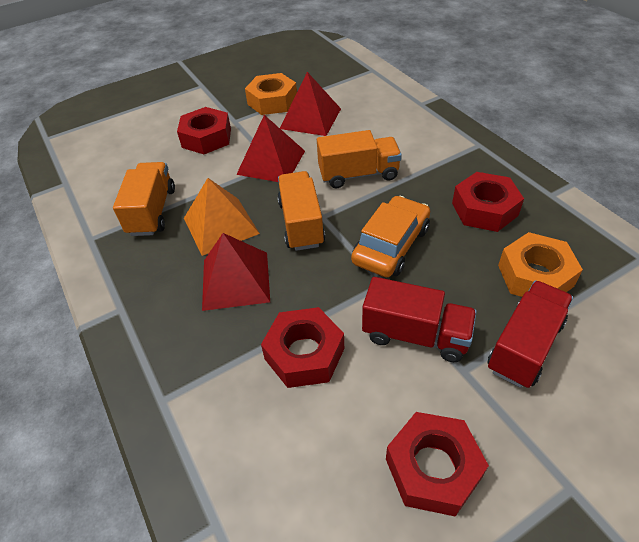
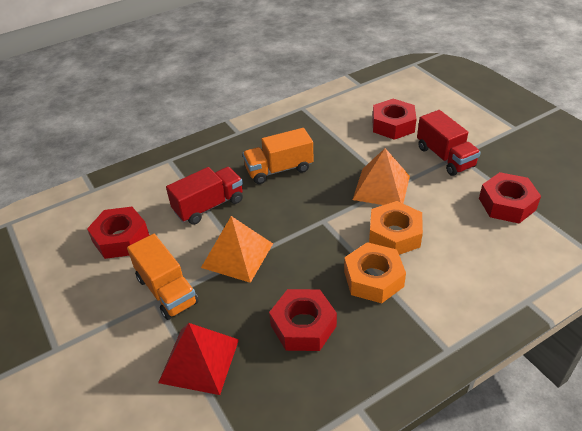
orange car: 1 -> 0
orange pyramid: 1 -> 2
orange truck: 3 -> 2
red pyramid: 3 -> 1

